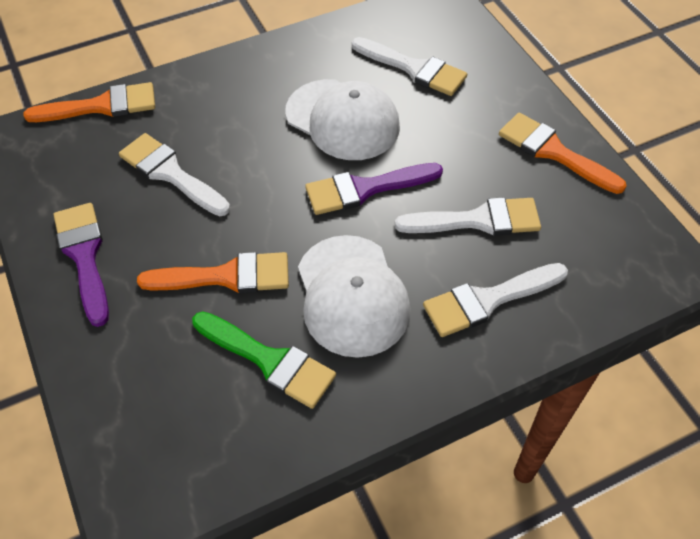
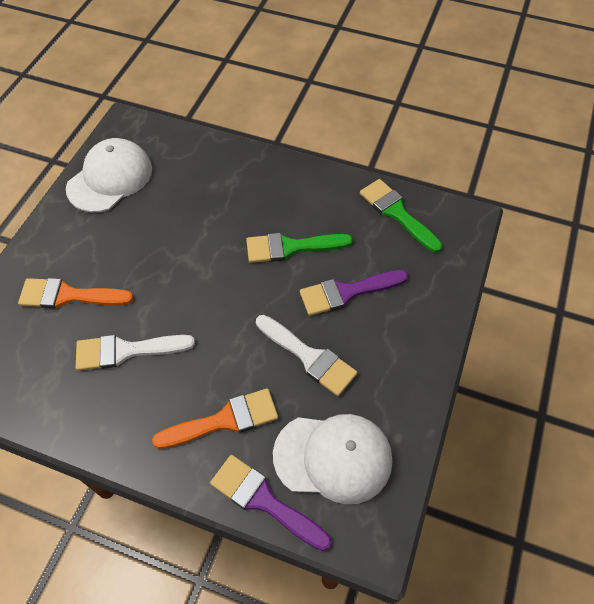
green brush: 1 -> 2
orange brush: 3 -> 2
white brush: 4 -> 2

